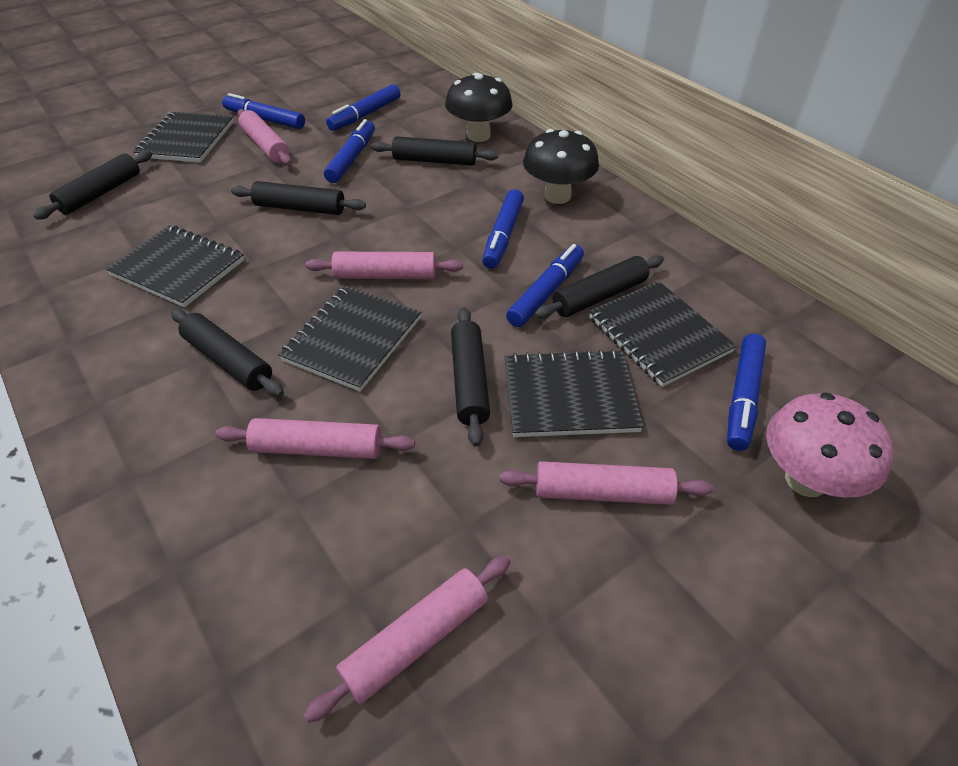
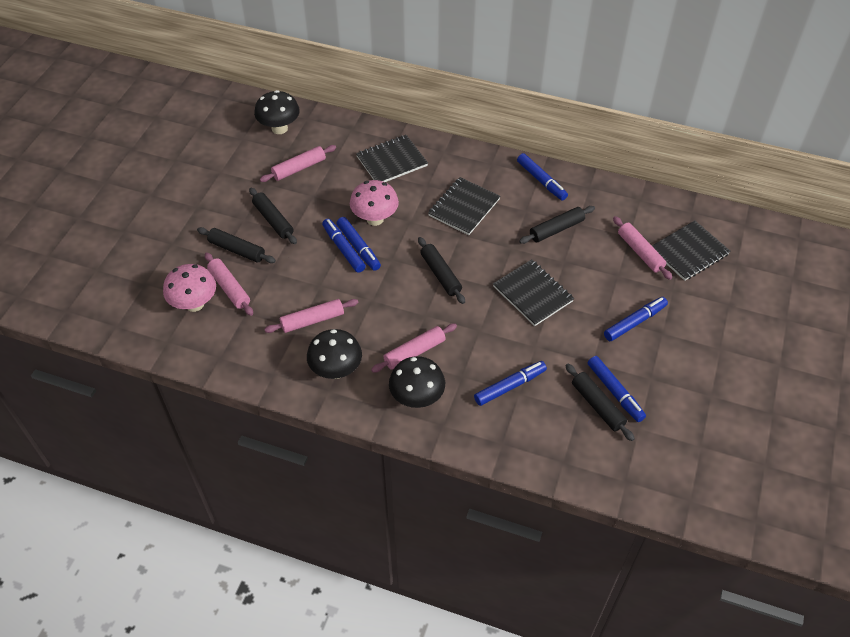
black mushroom: 2 -> 3
black notebook: 5 -> 4
black rolling pin: 6 -> 5
pink mushroom: 1 -> 2

